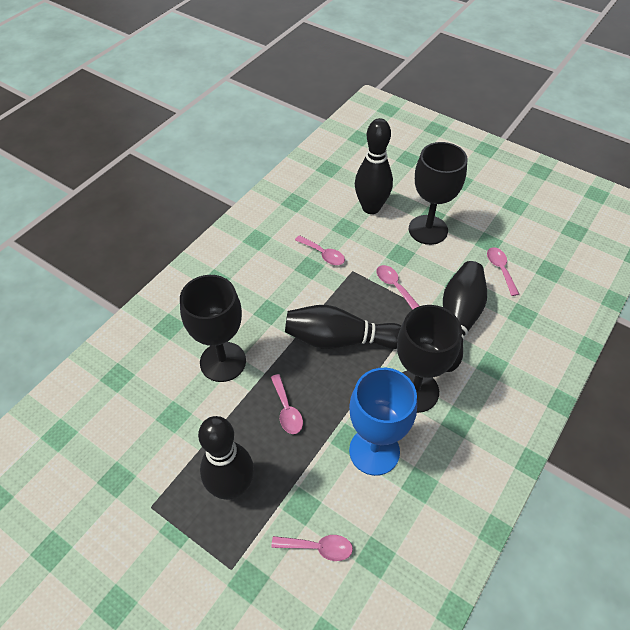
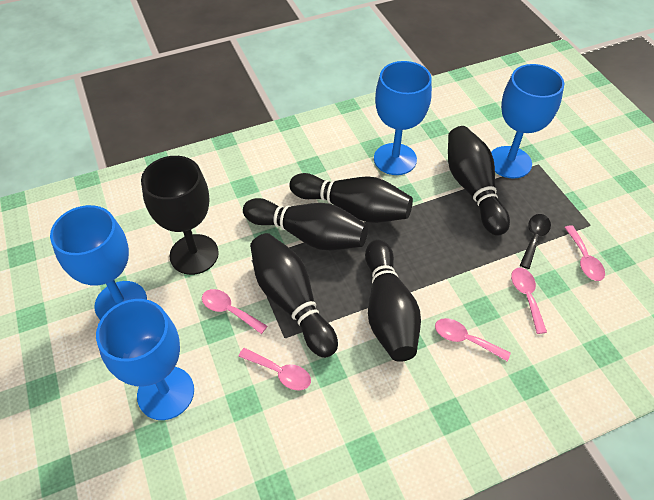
black bowling pin: 4 -> 5
black goblet: 3 -> 1
black spoon: 0 -> 1
blue goblet: 1 -> 4

